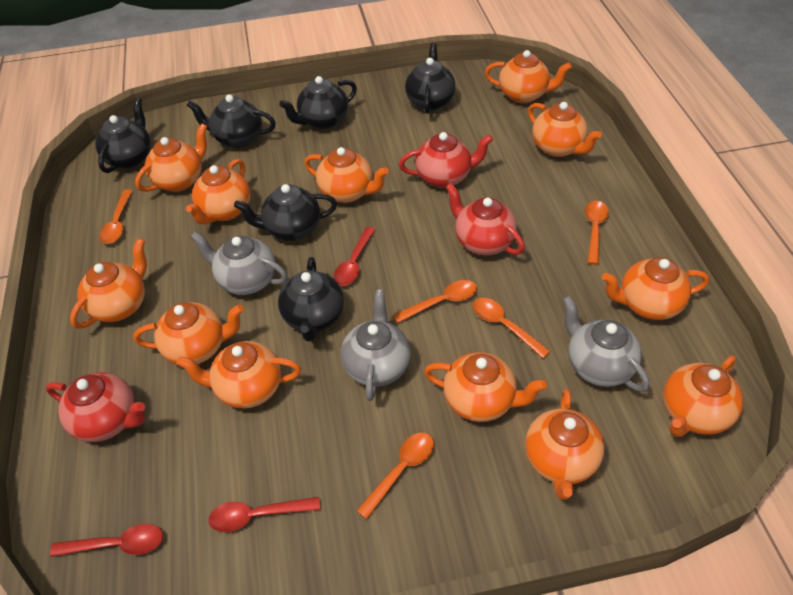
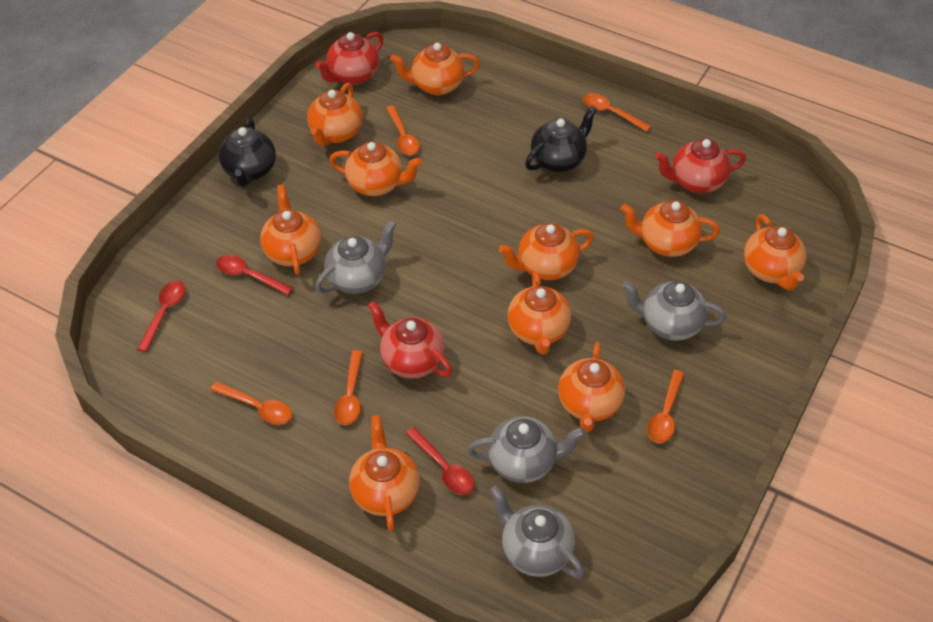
black teapot: 6 -> 2
grey teapot: 3 -> 4
orange teapot: 12 -> 10

